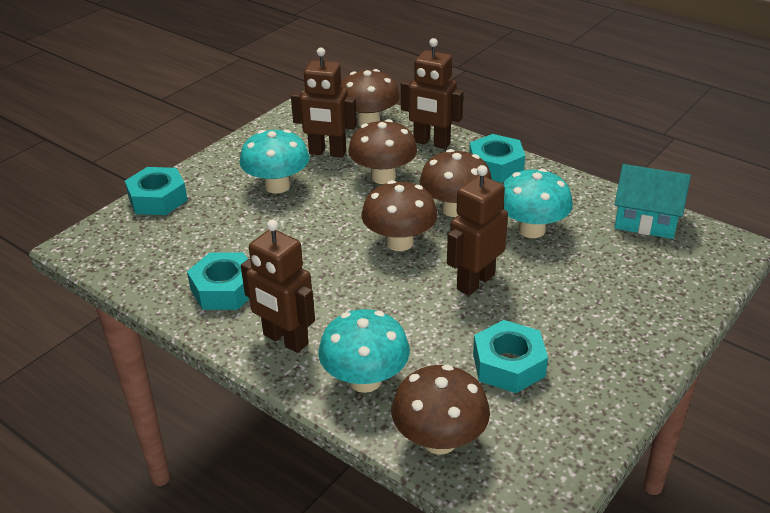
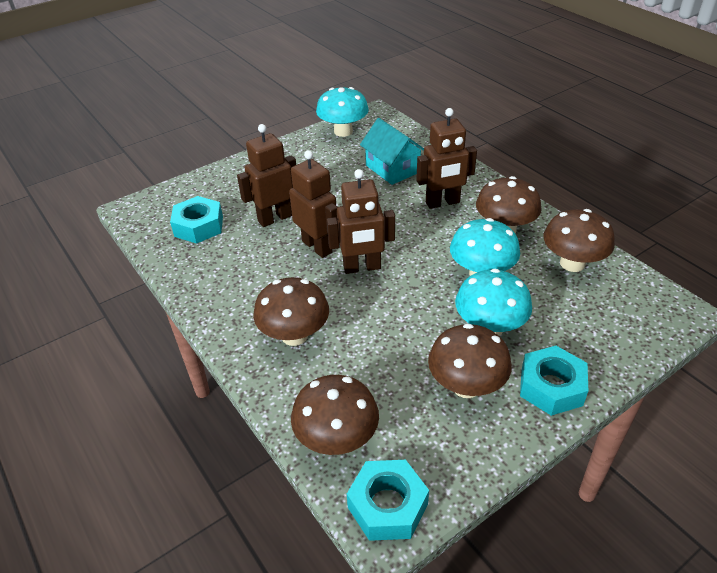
turquoise nut: 4 -> 3

